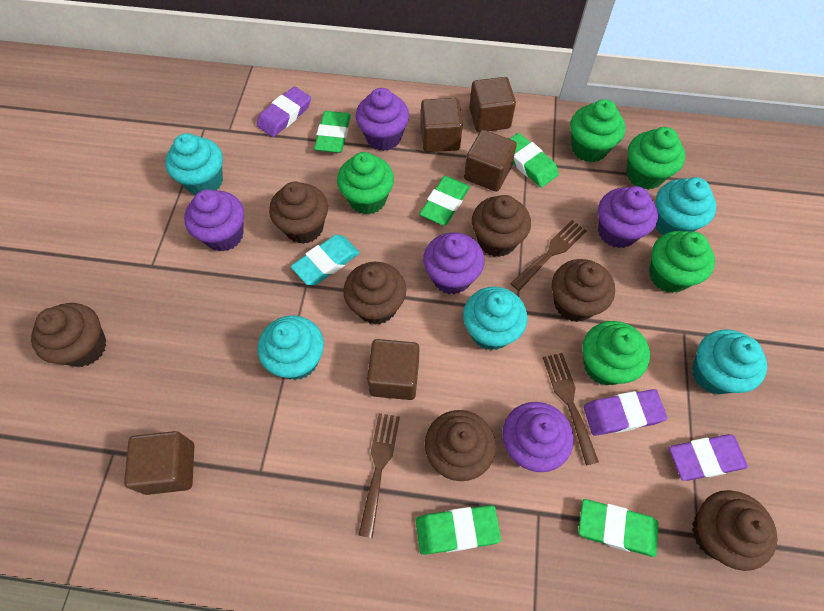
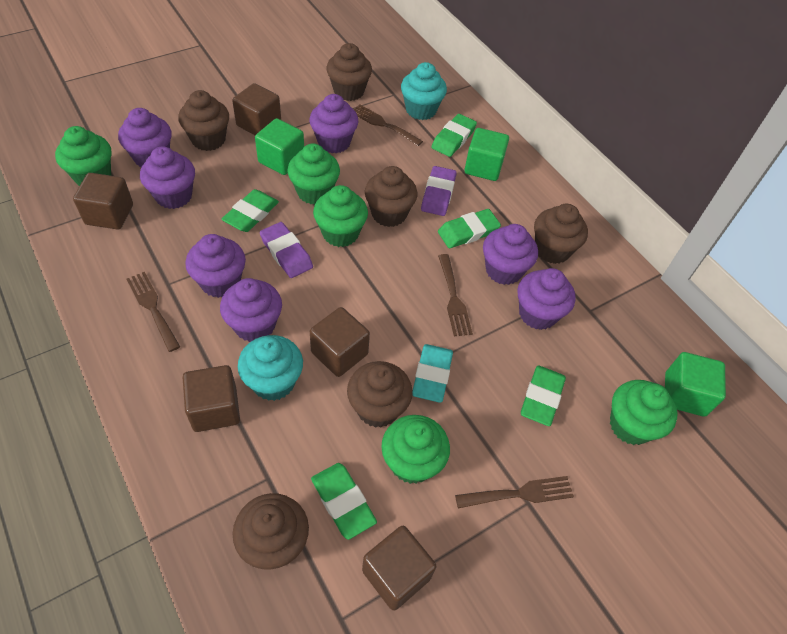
brown cupcake: 7 -> 6
brown fork: 3 -> 4
green cube: 0 -> 3
purple cupcake: 5 -> 7
purple eraser: 3 -> 2
turquoise cupcake: 5 -> 2

